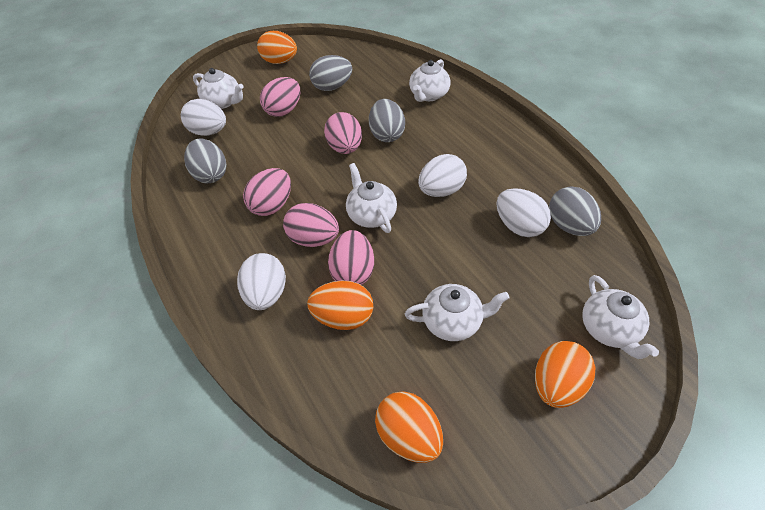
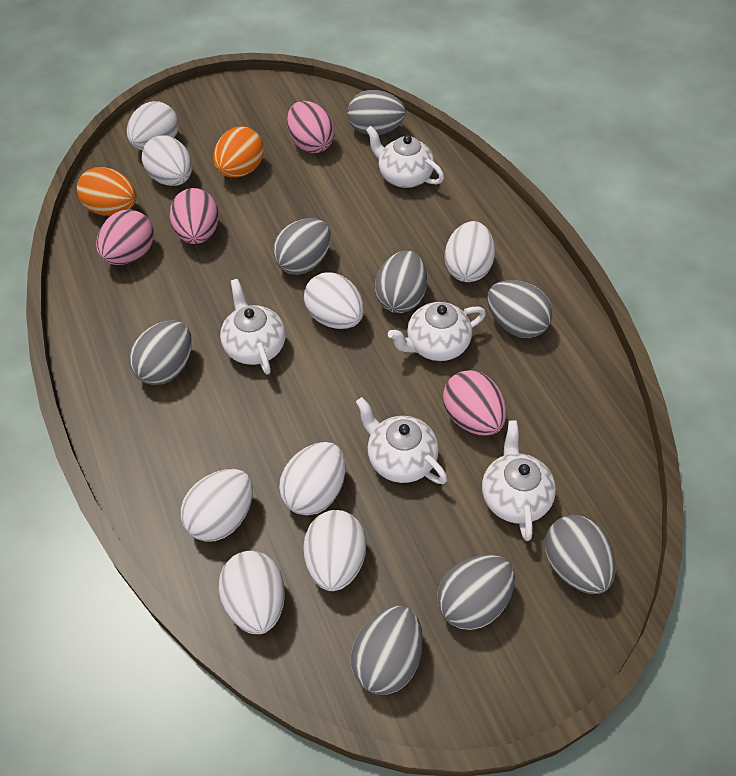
grey egg: 4 -> 8
orange egg: 4 -> 2
pink egg: 5 -> 4
white egg: 4 -> 8

